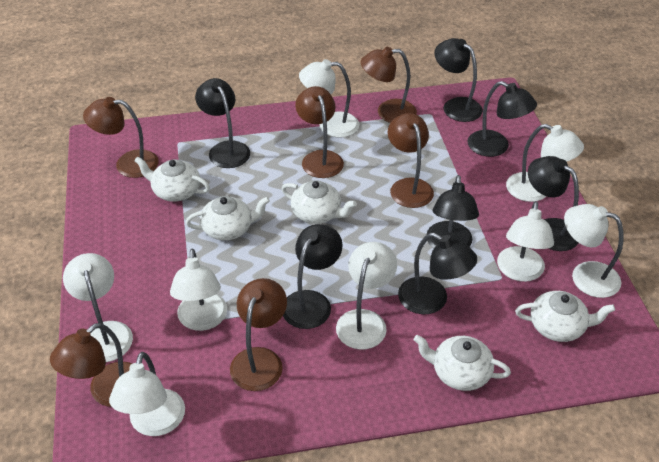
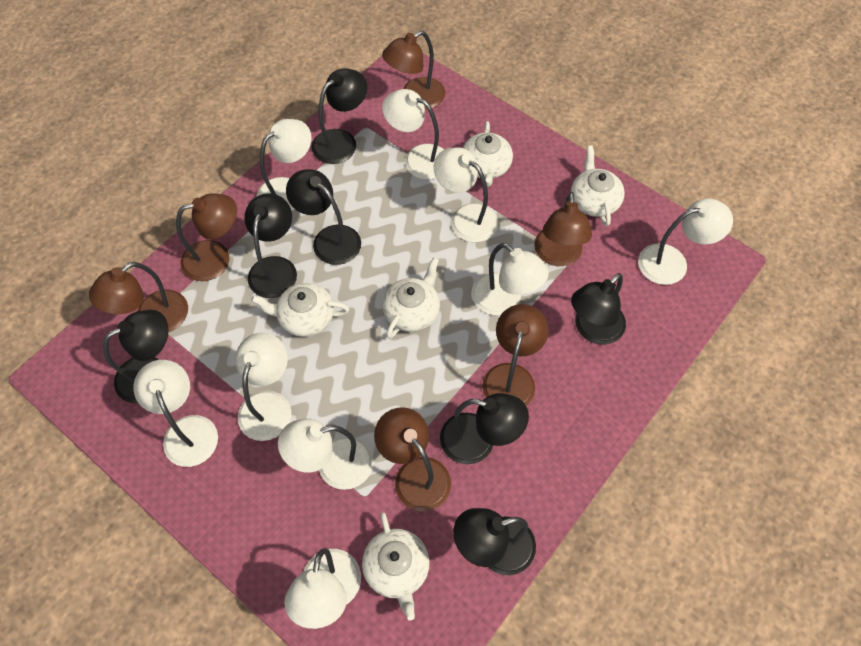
white lamp: 8 -> 9

